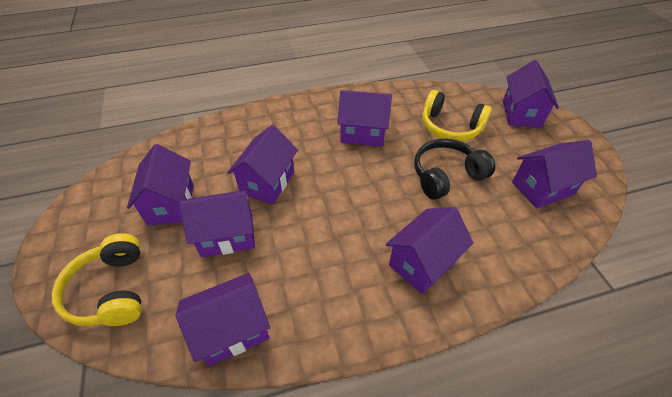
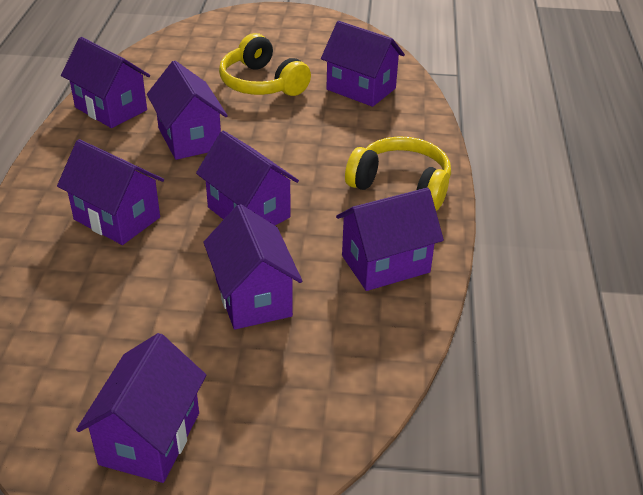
black headphones: 1 -> 0

